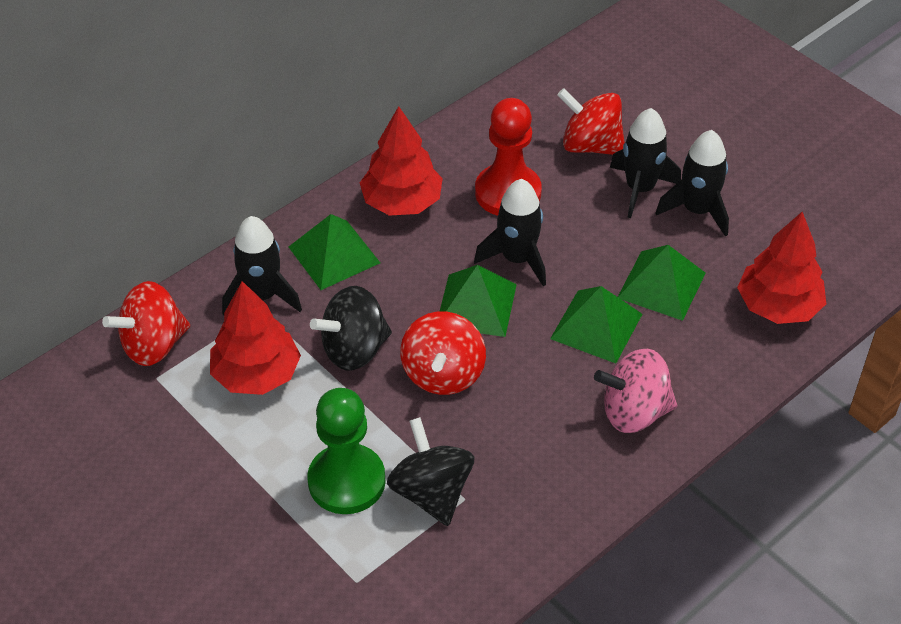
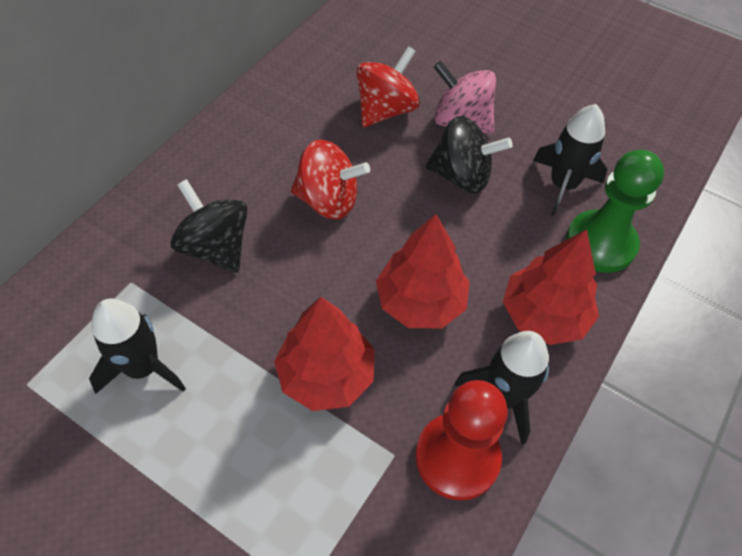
black rocket: 4 -> 3
green pyramid: 4 -> 0
red spinning top: 3 -> 2

